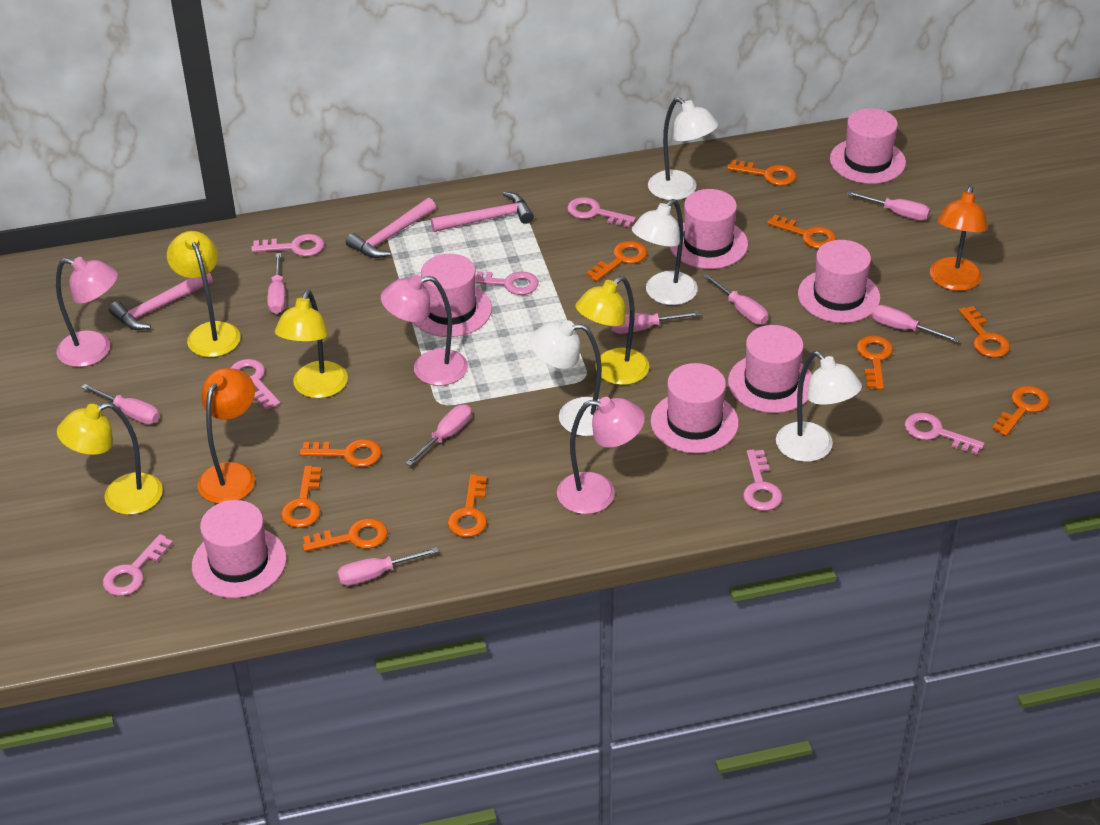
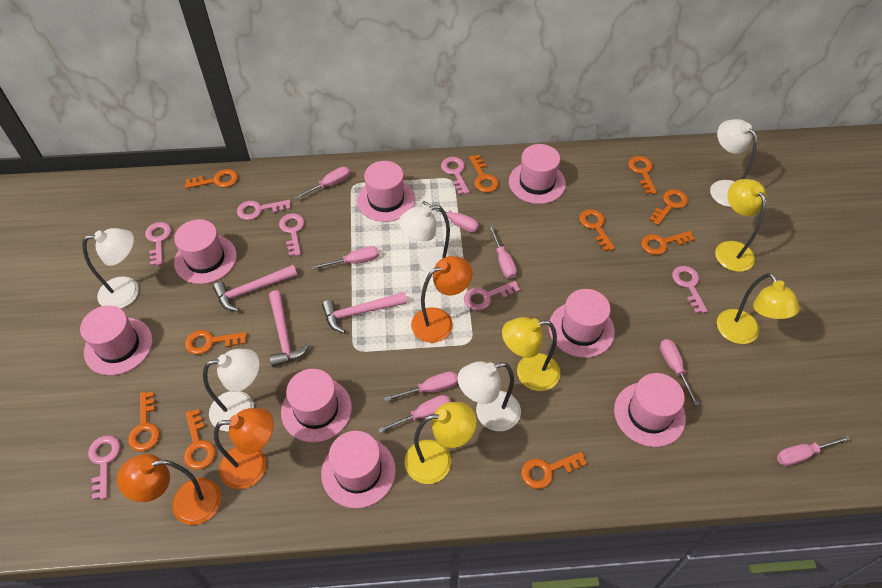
orange lamp: 2 -> 3
pink hat: 7 -> 8
pink lamp: 3 -> 0
white lamp: 4 -> 5

